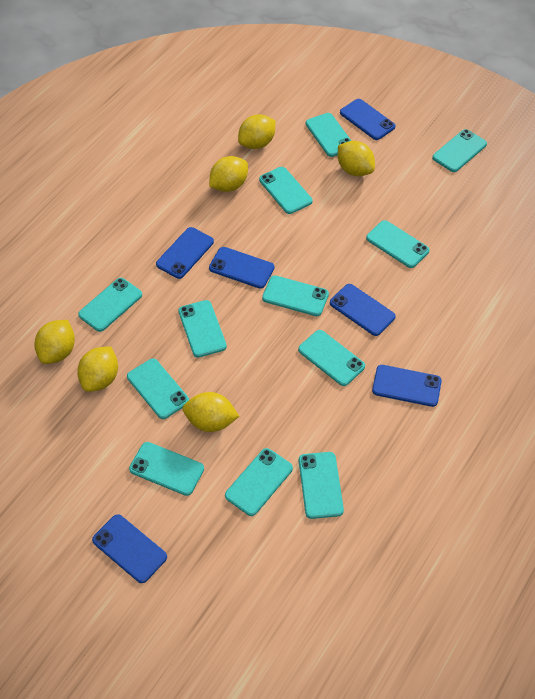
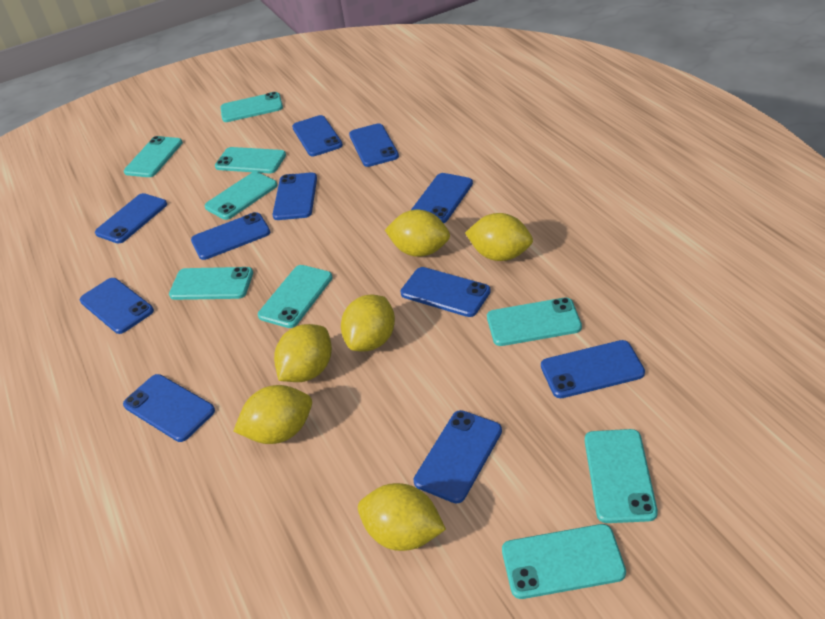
blue phone: 6 -> 11
turquoise phone: 12 -> 9

